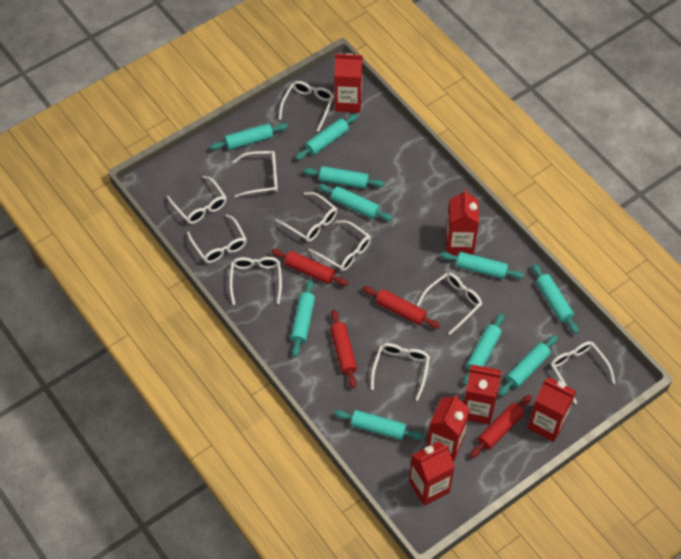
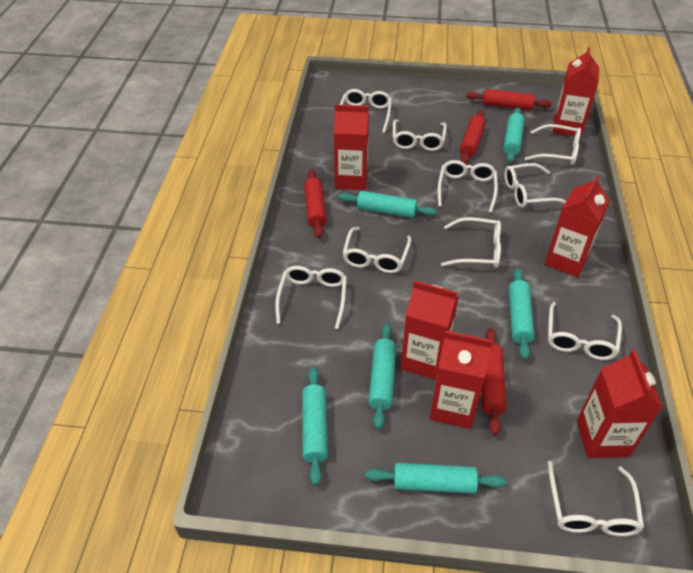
turquoise rolling pin: 10 -> 6

